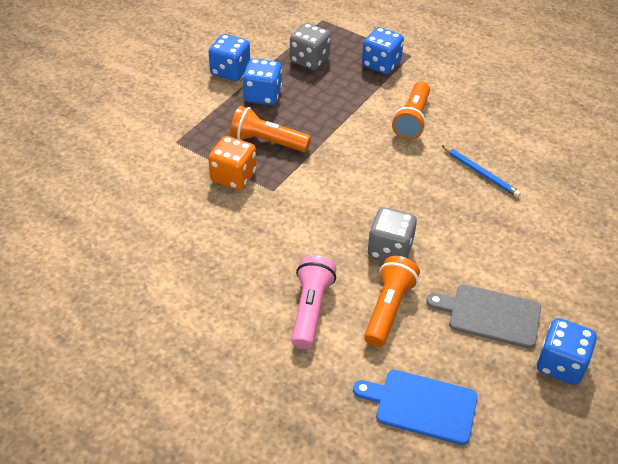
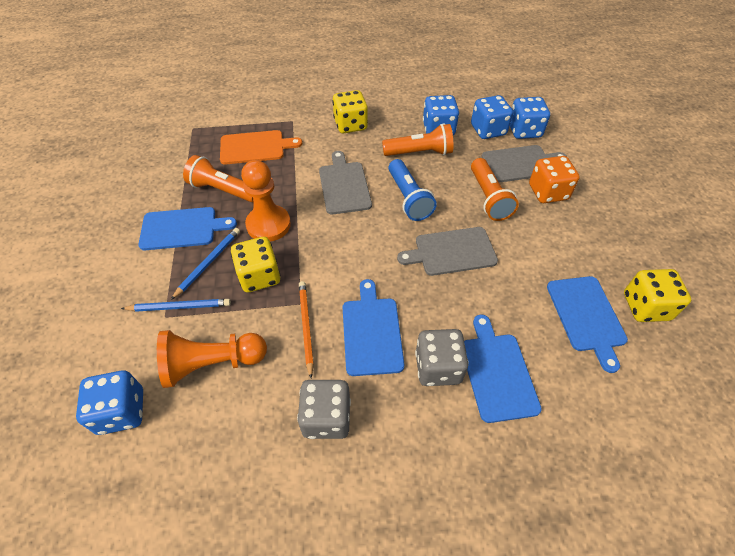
blue cutting board: 1 -> 4
blue flashlight: 0 -> 1
blue pencil: 1 -> 2
grey cutting board: 1 -> 3
orange cutting board: 0 -> 1
orange pawn: 0 -> 2
orange pencil: 0 -> 1
pink flashlight: 1 -> 0
yellow dice: 0 -> 3

